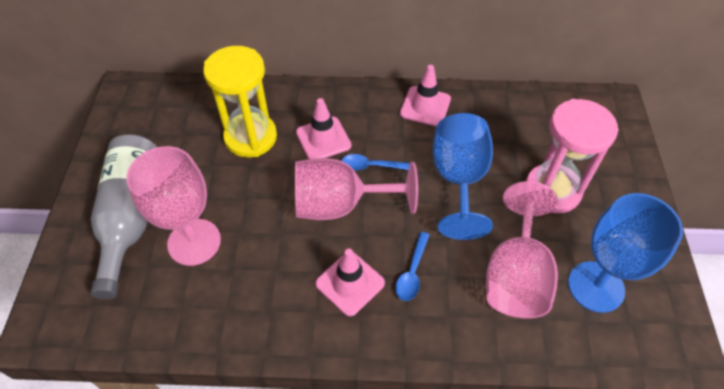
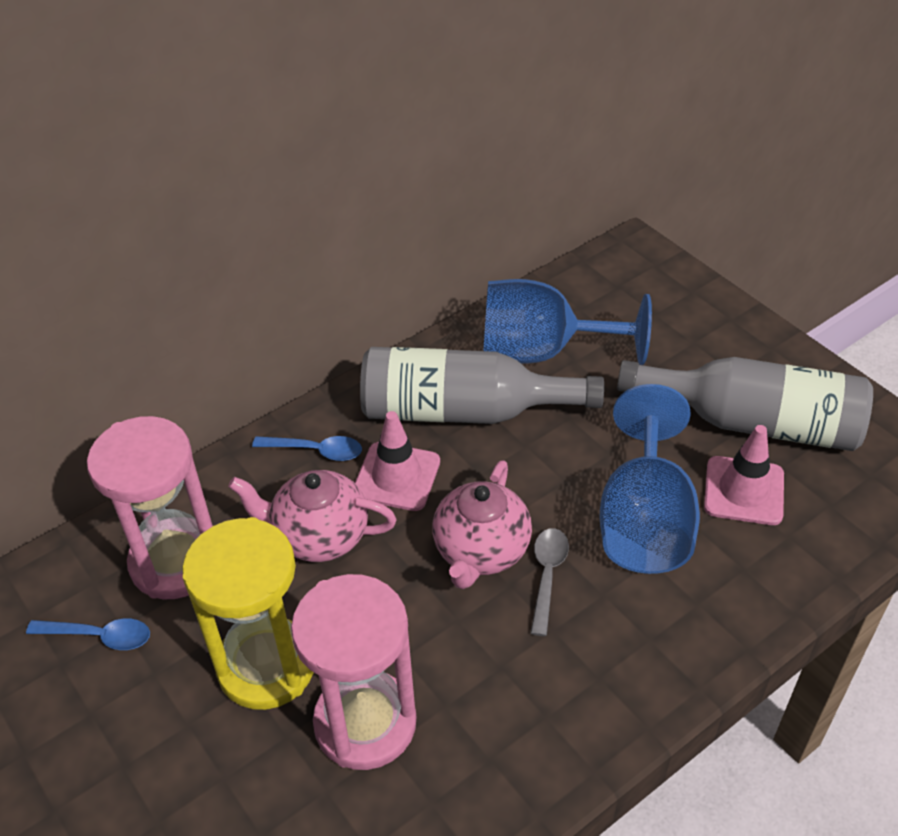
grey bottle: 1 -> 2
grey spoon: 0 -> 1
pink goblet: 3 -> 0
pink hourglass: 1 -> 2
pink teapot: 0 -> 2
pink traffic cone: 3 -> 2

